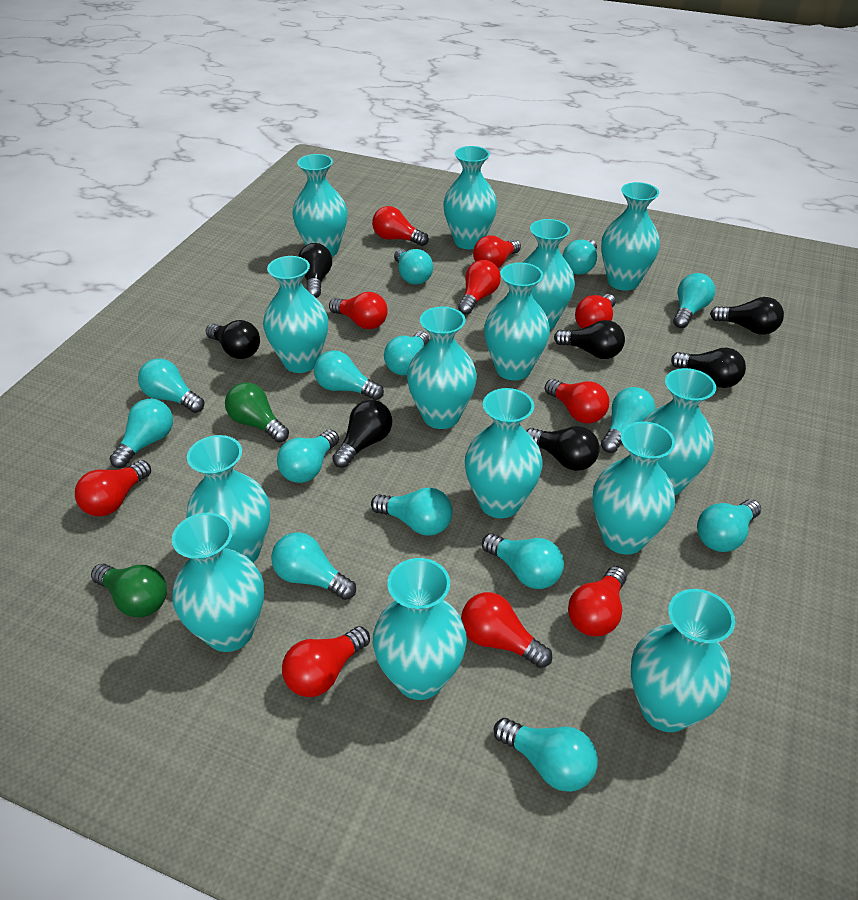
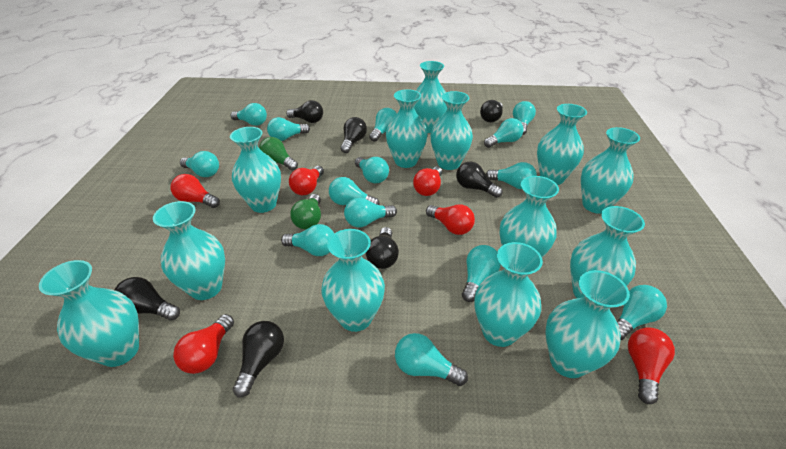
red light bulb: 10 -> 6
turquoise vase: 14 -> 13

